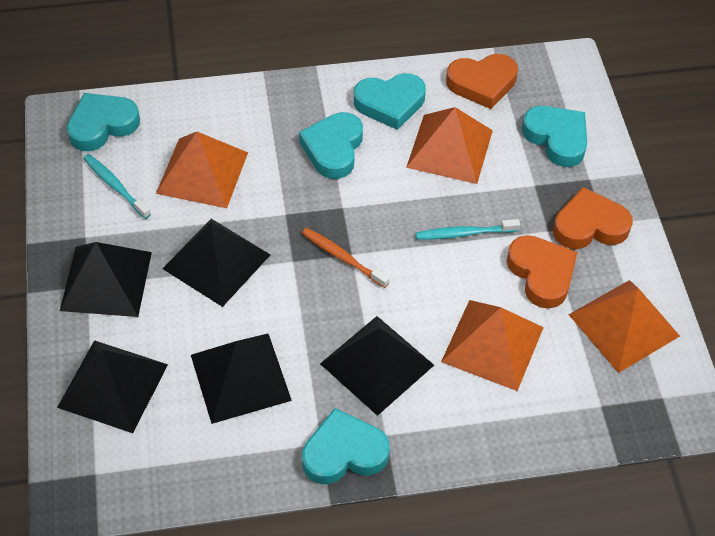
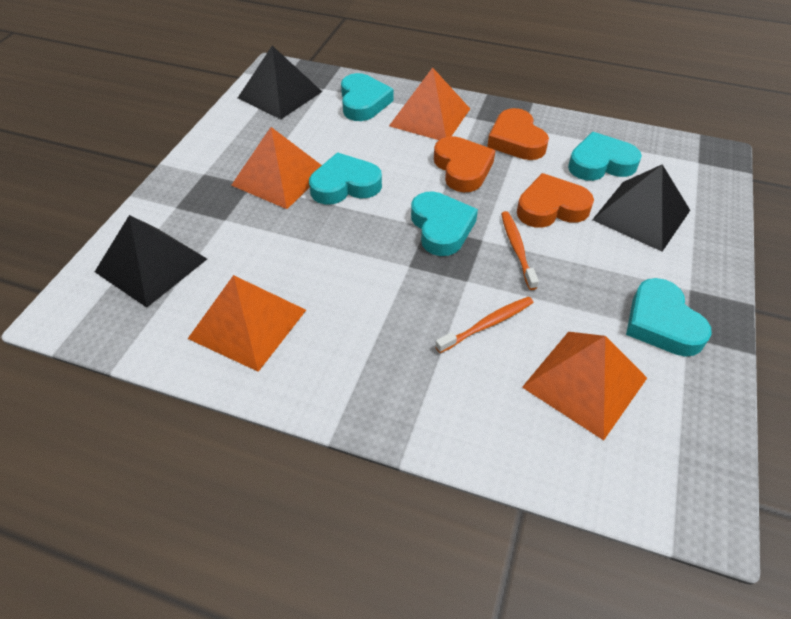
black pyramid: 5 -> 3
orange toothbrush: 1 -> 2
turquoise toothbrush: 2 -> 0

